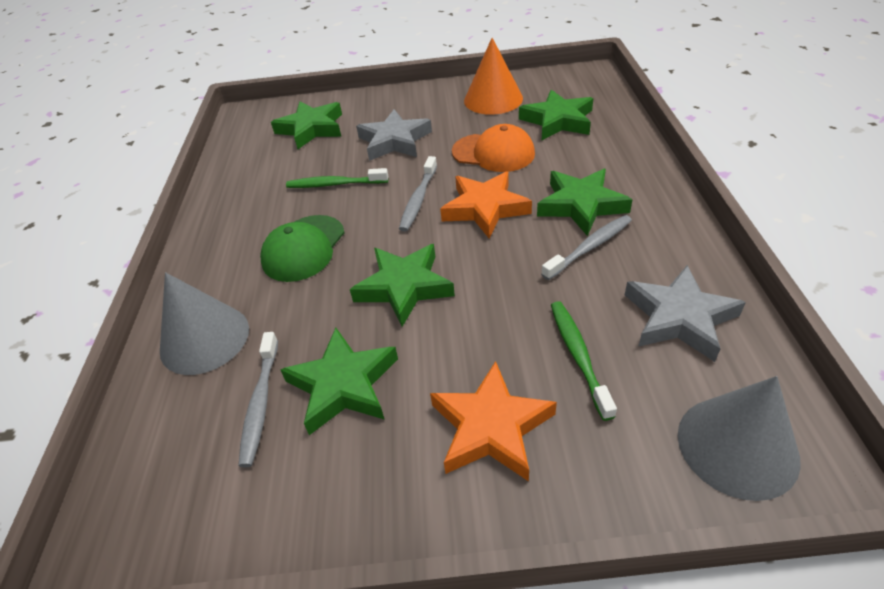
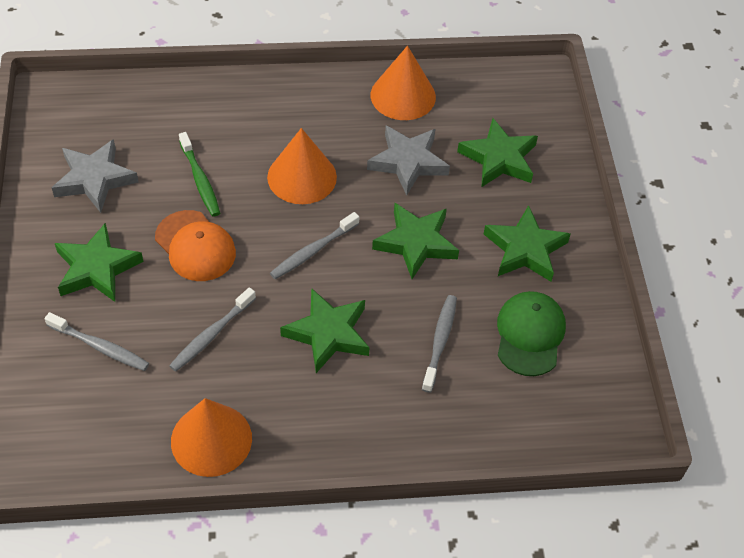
green toothbrush: 2 -> 1
grey cone: 2 -> 0
grey toothbrush: 3 -> 4
orange cone: 1 -> 3
orange star: 2 -> 0

